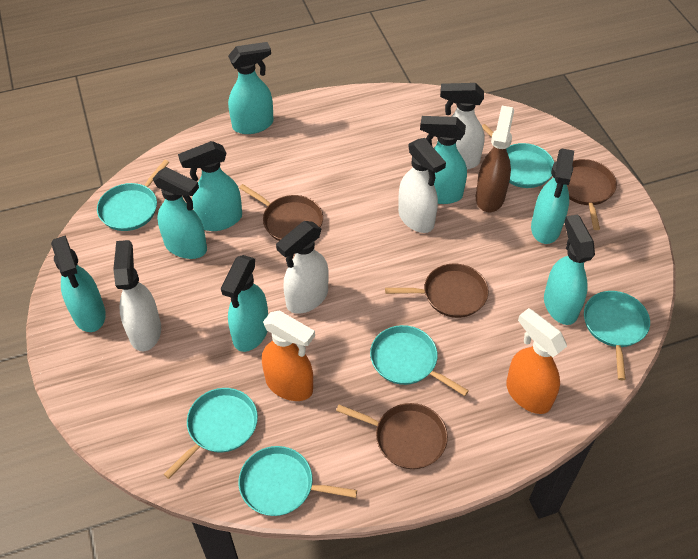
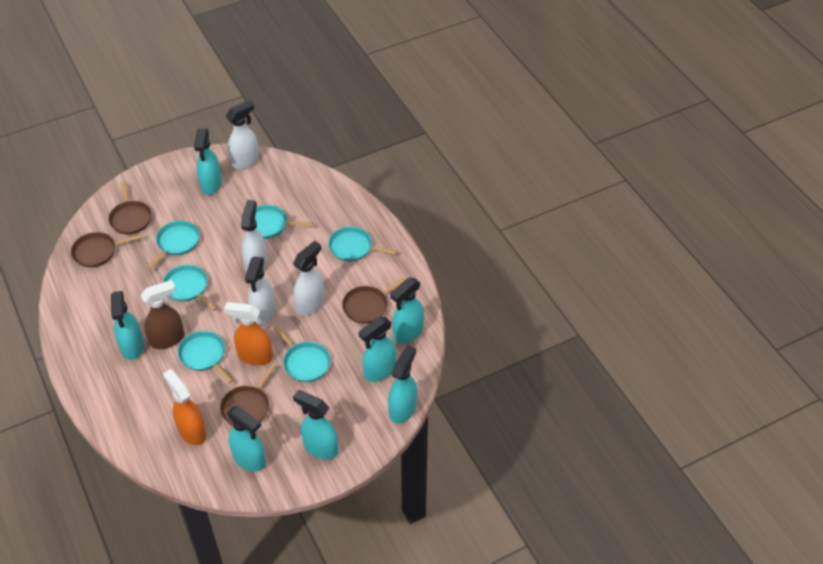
turquoise spray bottle: 8 -> 7

